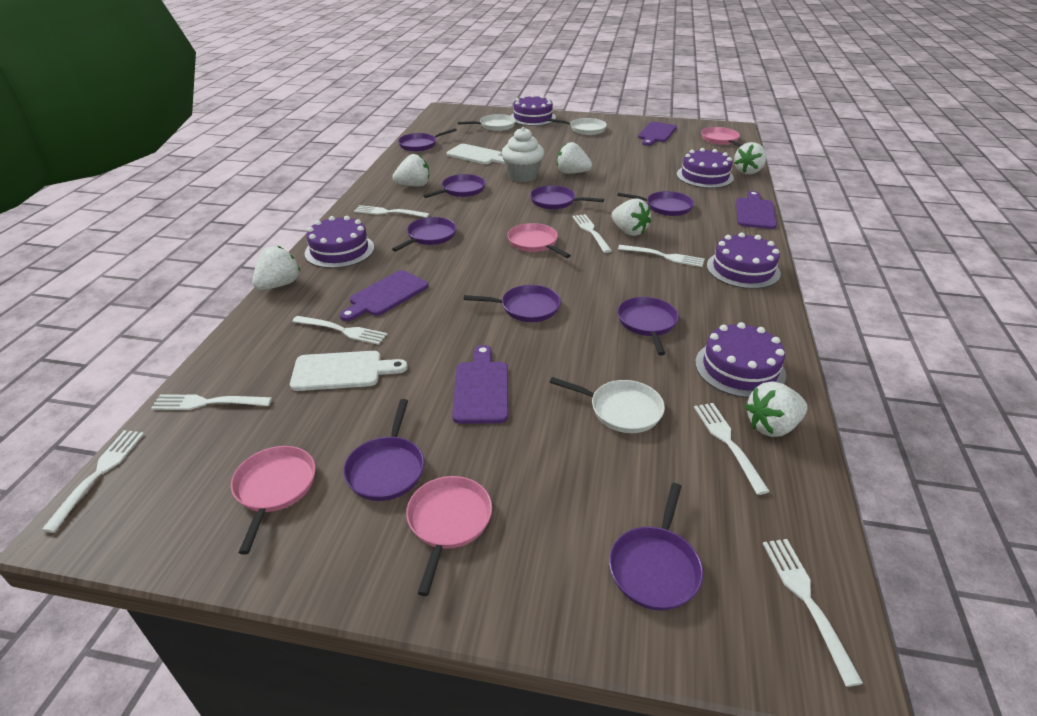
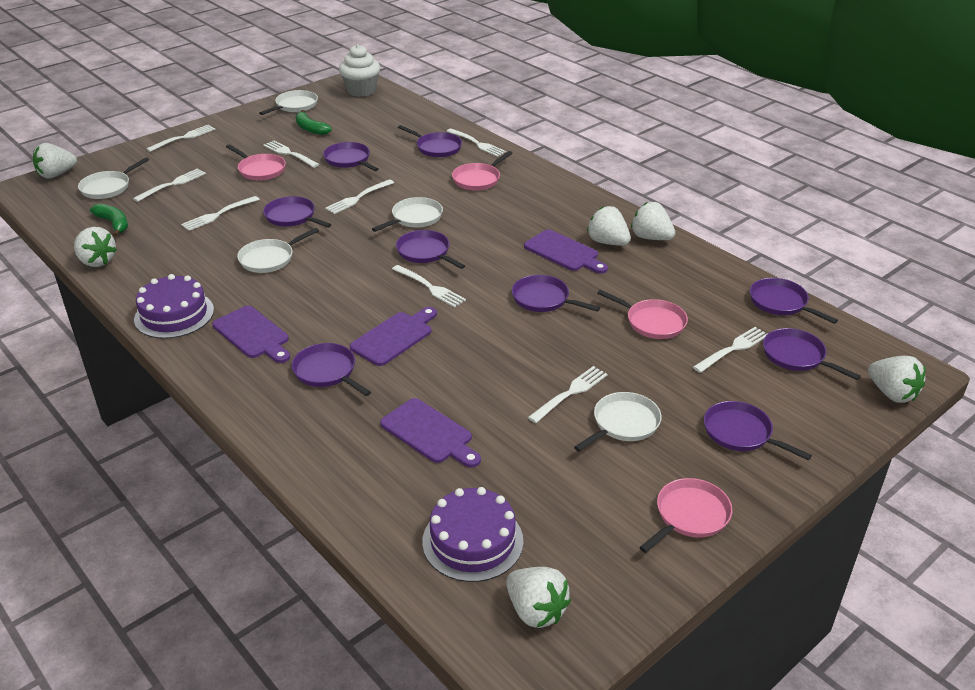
green banana: 0 -> 2
purple cake: 5 -> 2
white cutting board: 2 -> 0
white fork: 8 -> 9
white pan: 3 -> 5

